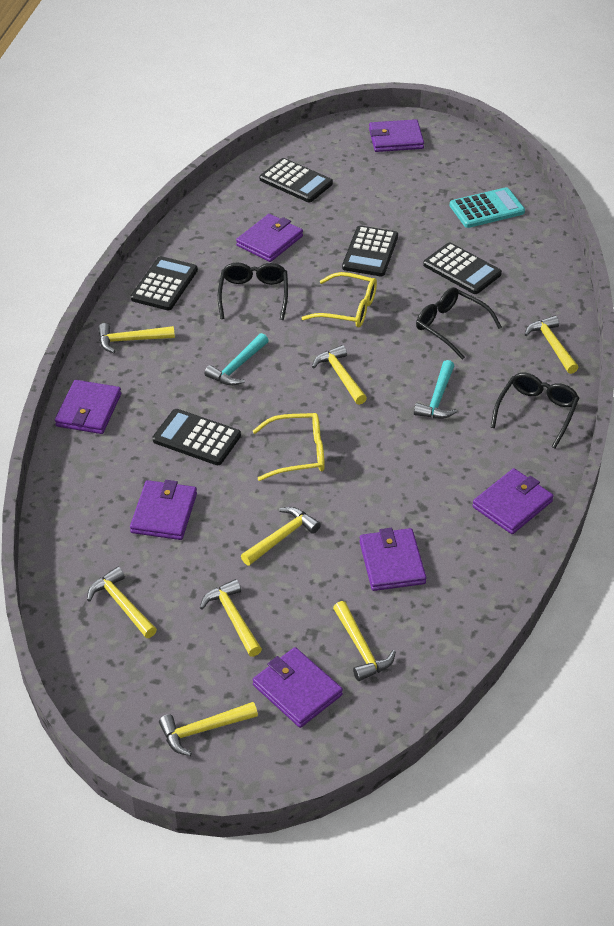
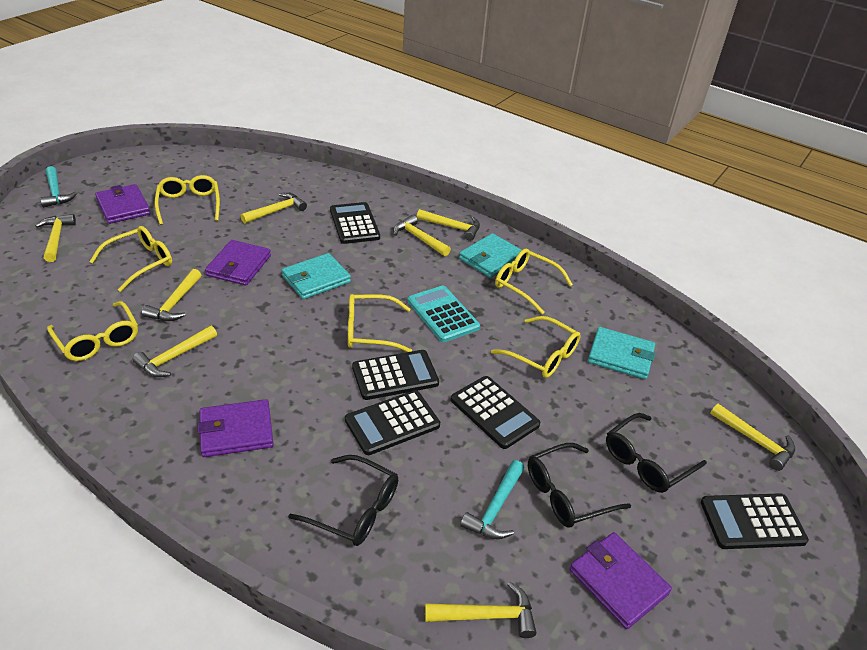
purple wallet: 7 -> 4
turquoise wallet: 0 -> 3
yellow glasses: 2 -> 6

